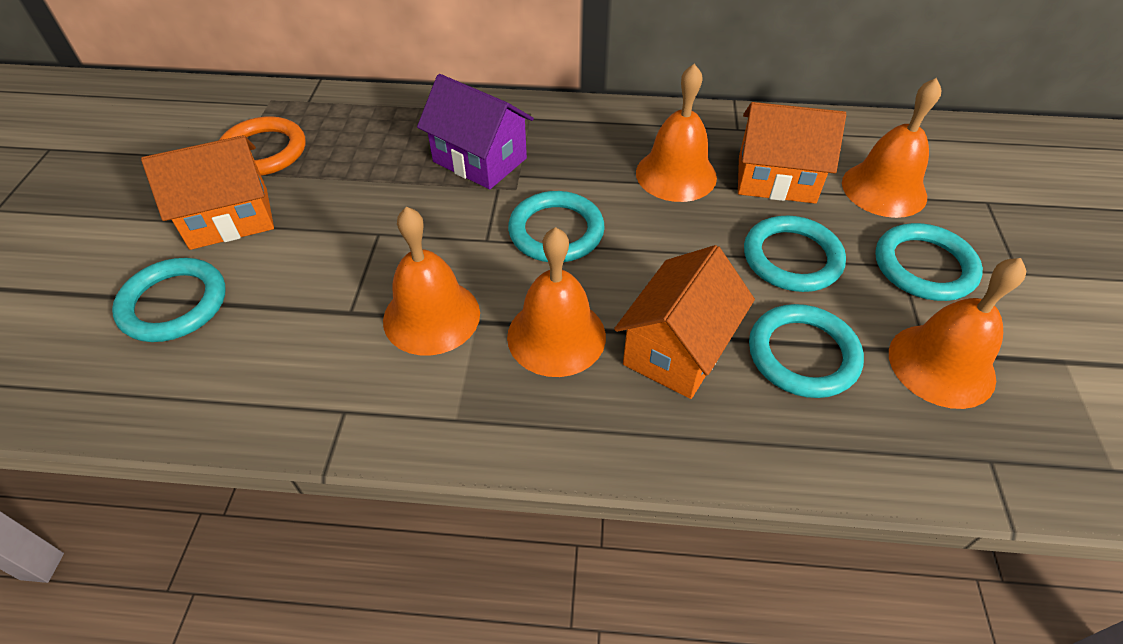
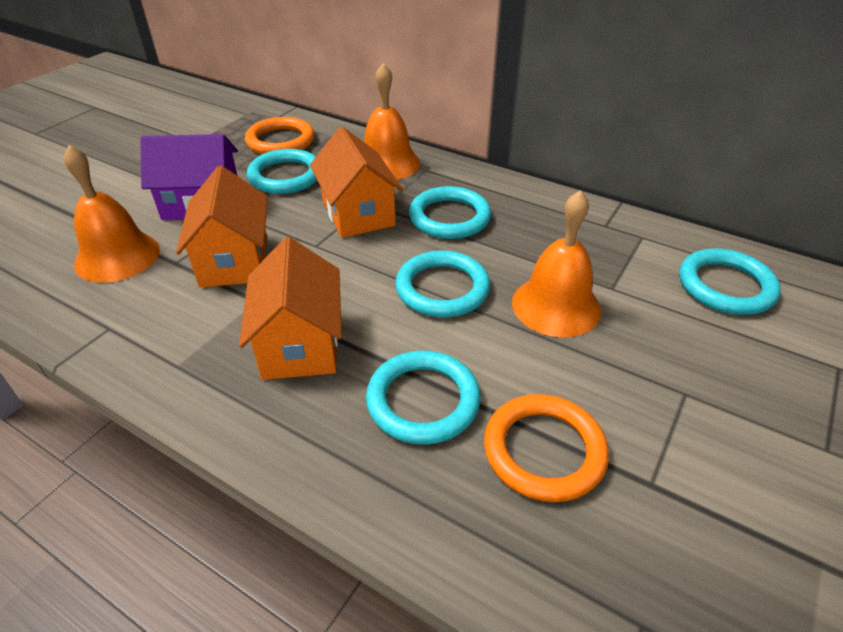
orange bell: 5 -> 3
orange ring: 1 -> 2

